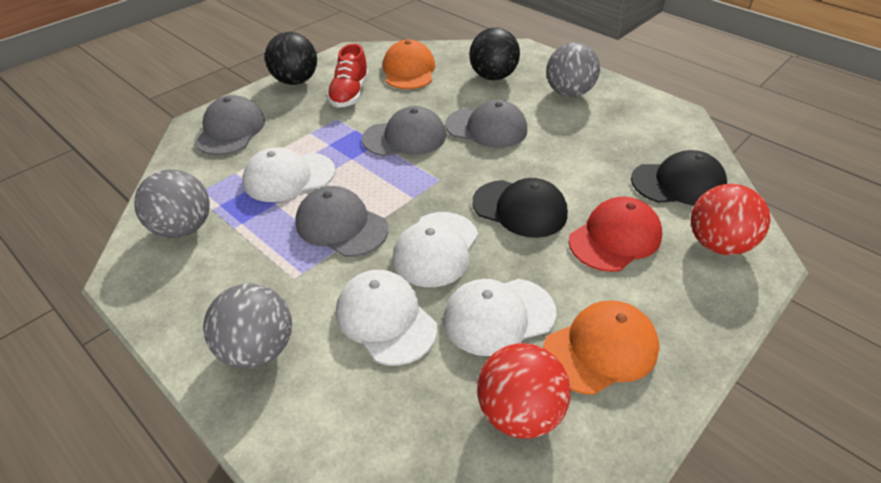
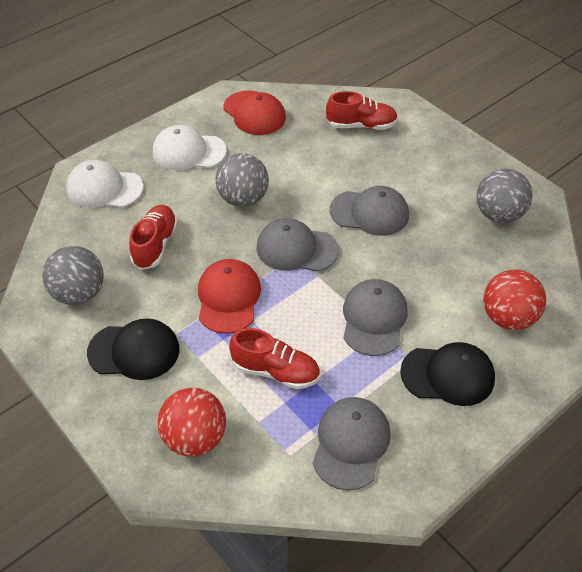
black ball: 2 -> 0
orange cap: 2 -> 0
red cap: 1 -> 2
red shoe: 1 -> 3
white cap: 4 -> 2

